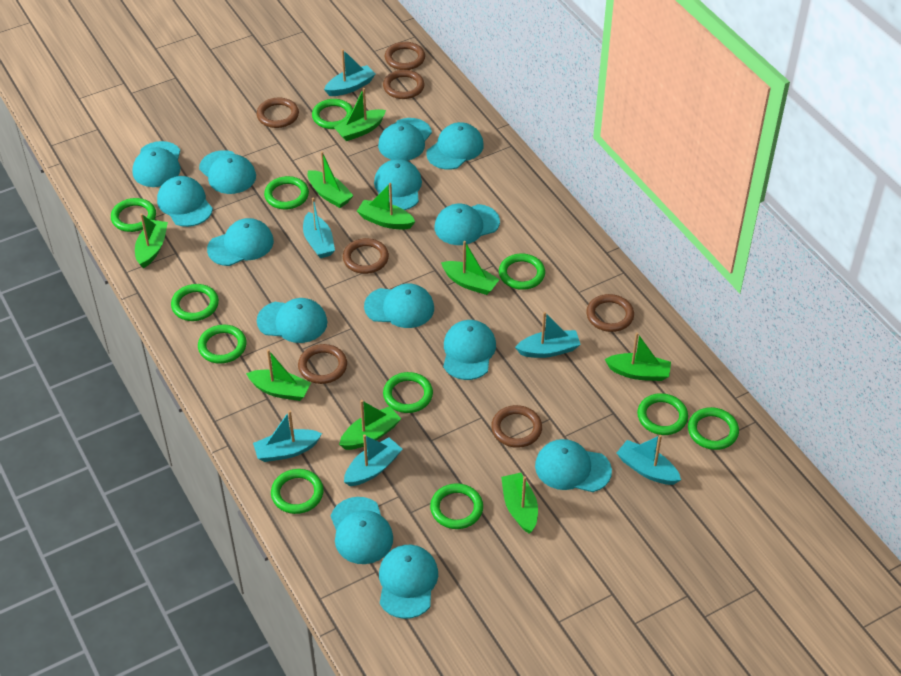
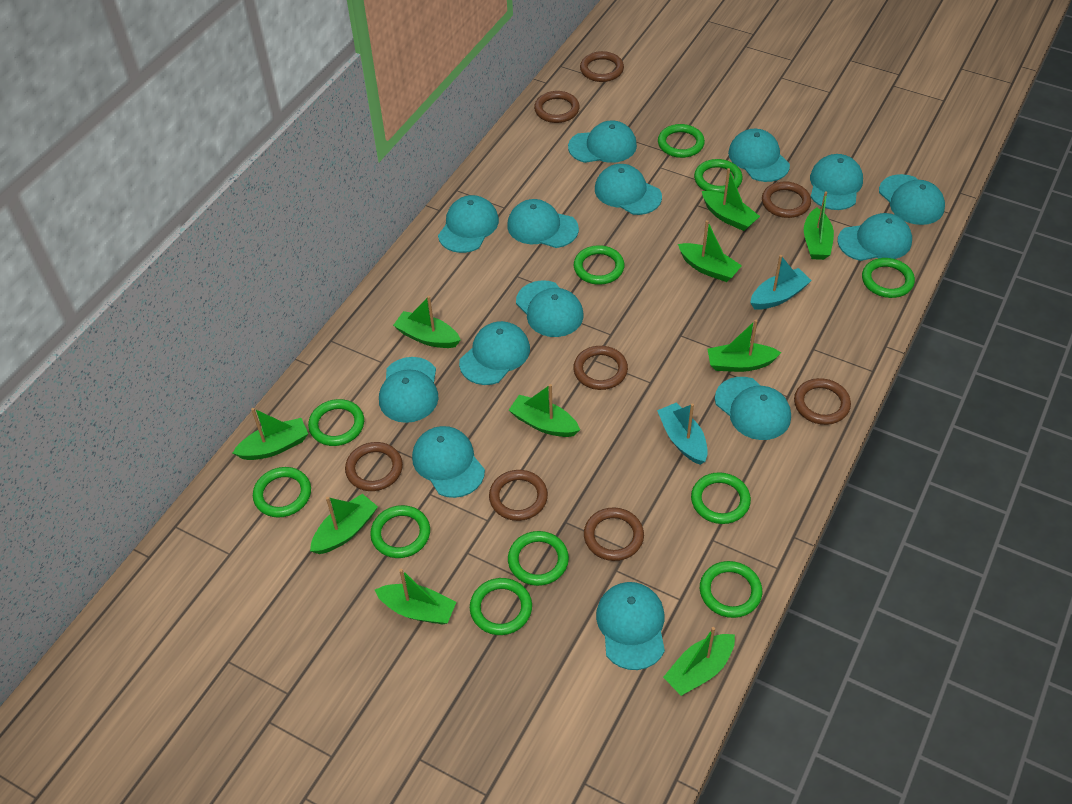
brown ring: 7 -> 8
green boat: 9 -> 10
turquoise boat: 6 -> 2

